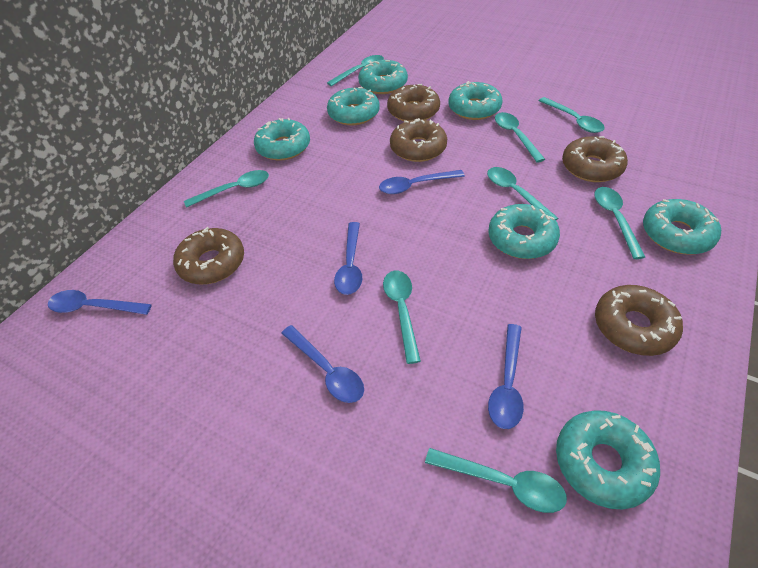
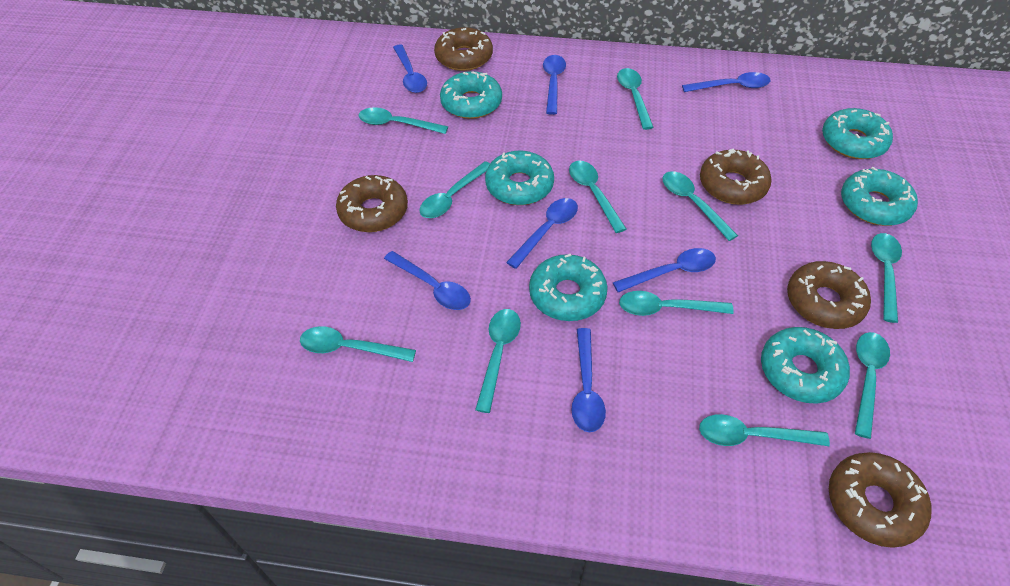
blue spoon: 5 -> 7
turquoise donut: 7 -> 6
turquoise spoon: 8 -> 11

